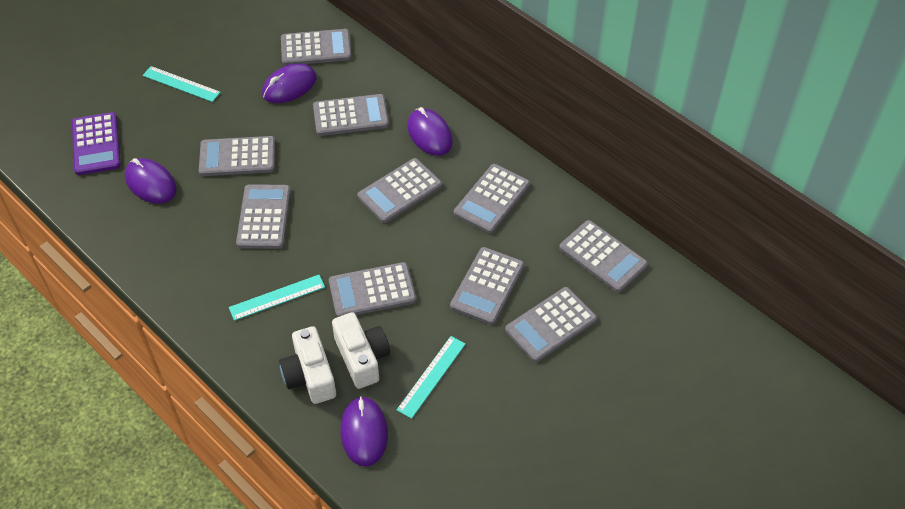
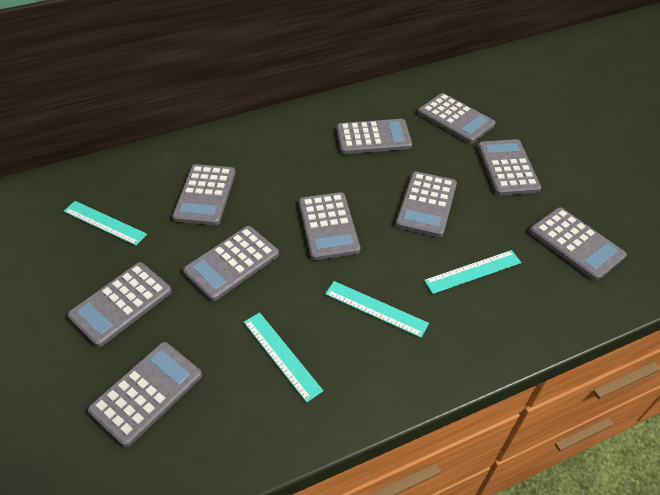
purple calculator: 1 -> 0
purple mouse: 4 -> 0
turquoise ruler: 3 -> 4
white camera: 2 -> 0

